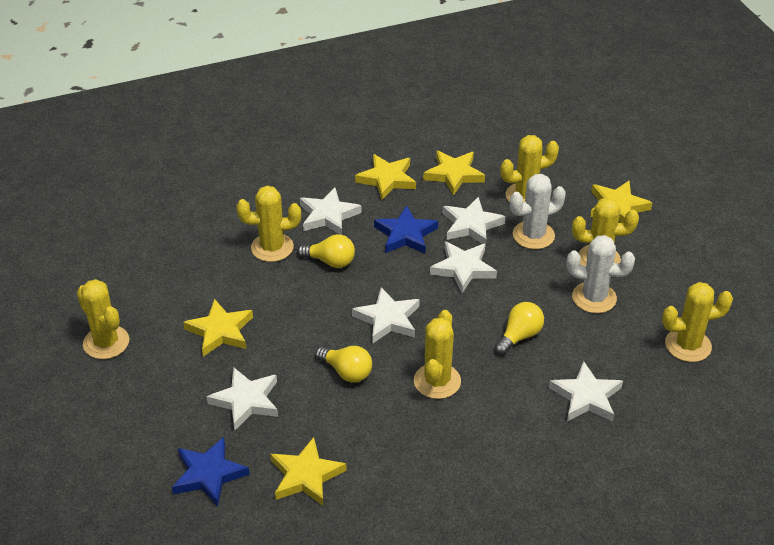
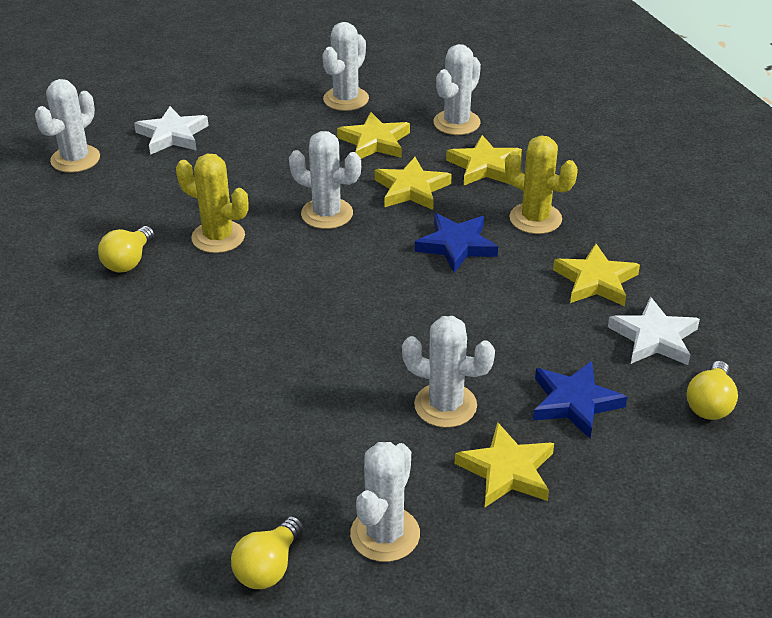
white cactus: 2 -> 6
white star: 6 -> 2
yellow cactus: 6 -> 2

